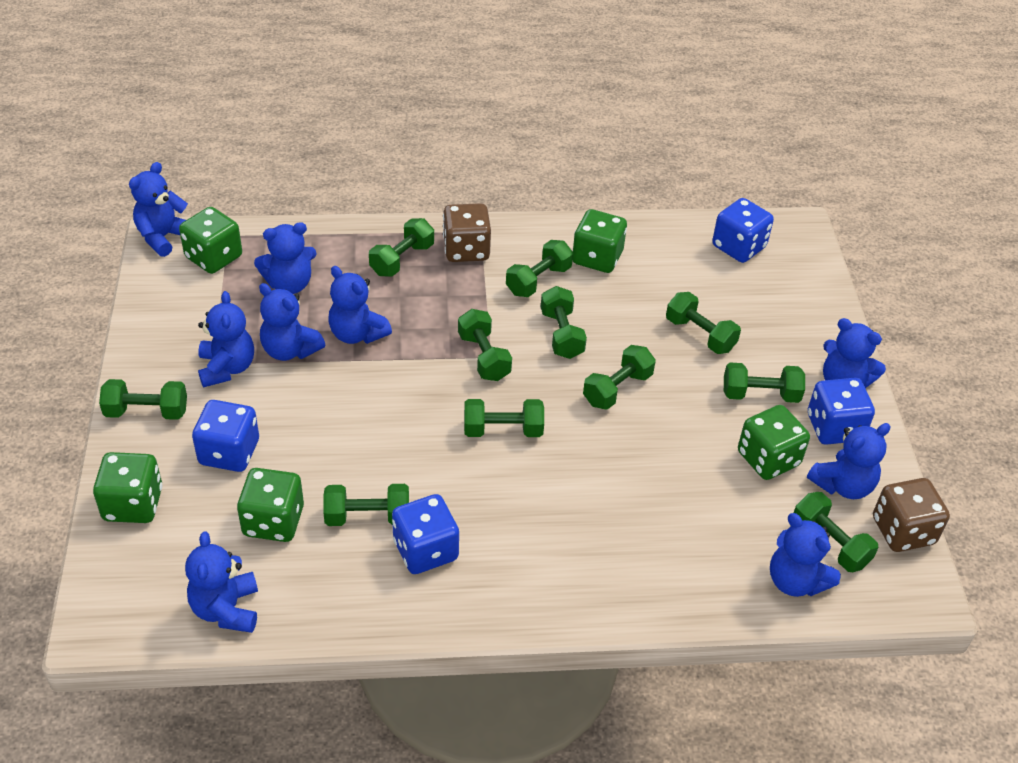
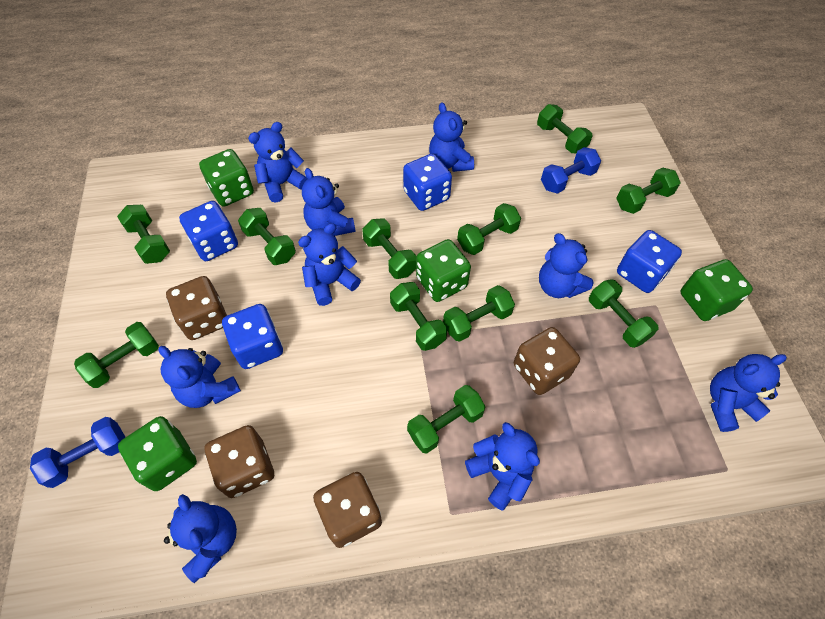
blue dumbbell: 0 -> 2
brown dice: 2 -> 4
green dice: 5 -> 4

